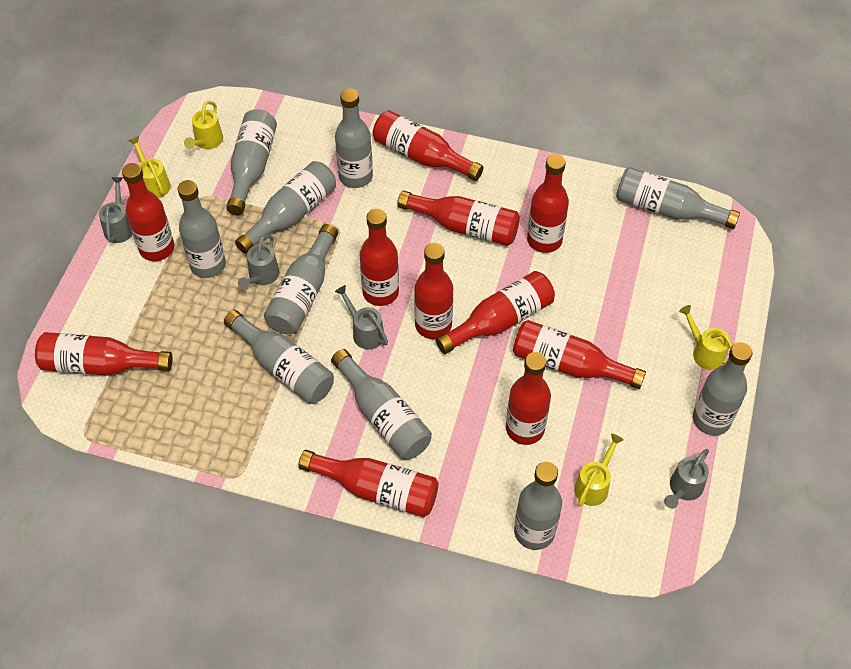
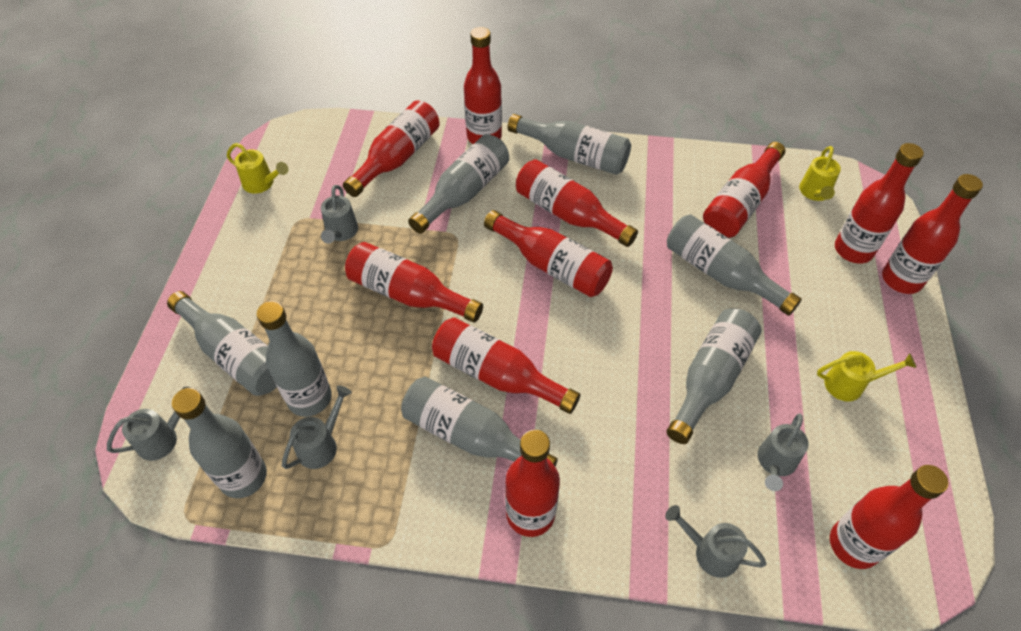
grey bottle: 10 -> 8
grey watering can: 4 -> 5
yellow watering can: 4 -> 3

